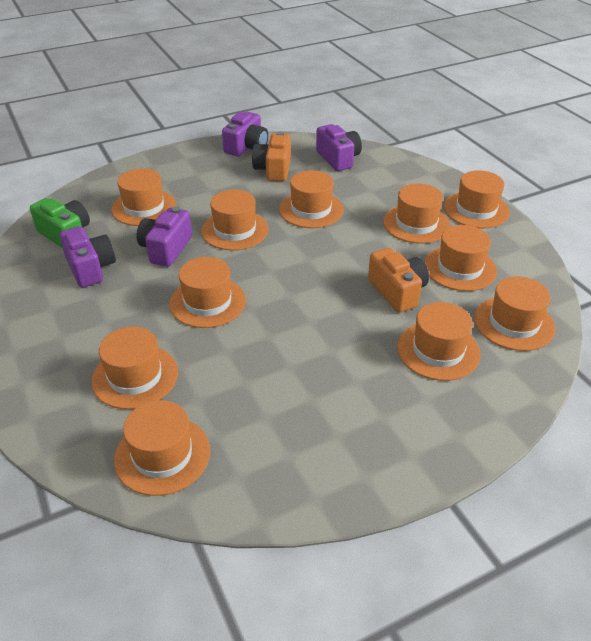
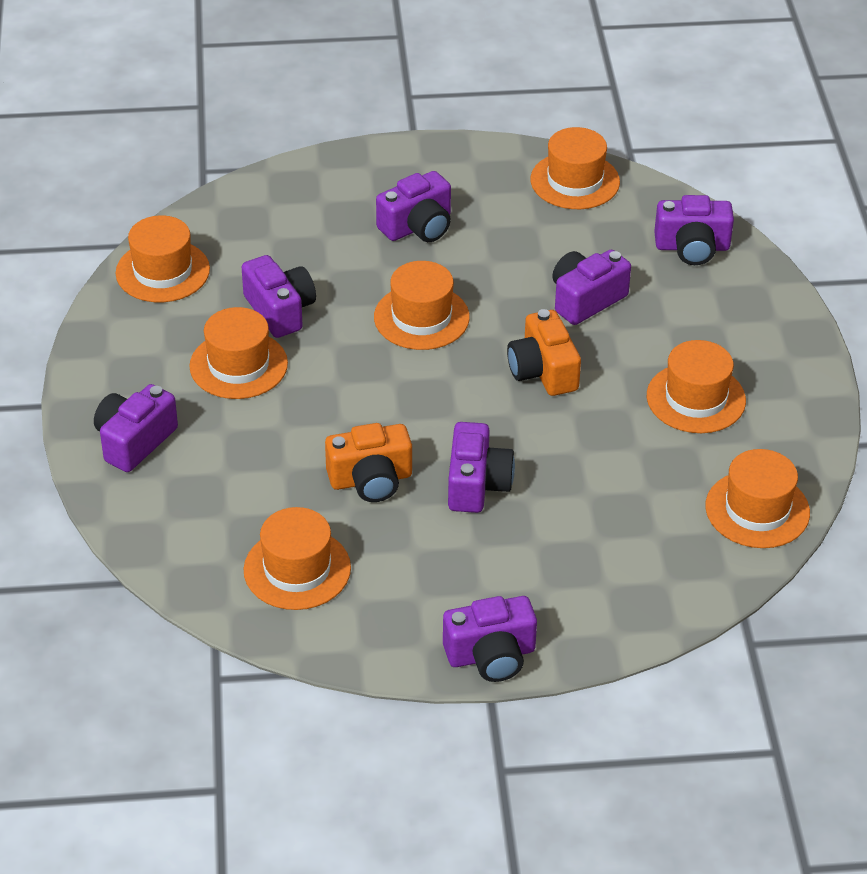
green camera: 1 -> 0
orange hat: 11 -> 7
purple camera: 4 -> 7

